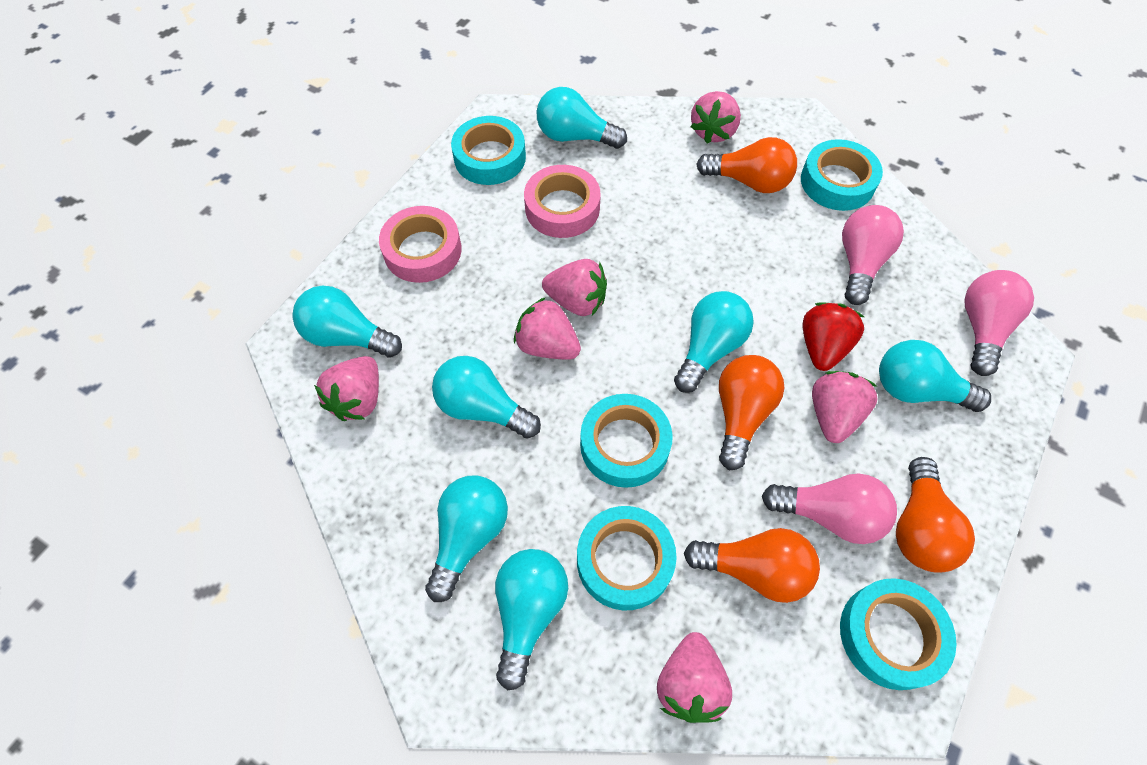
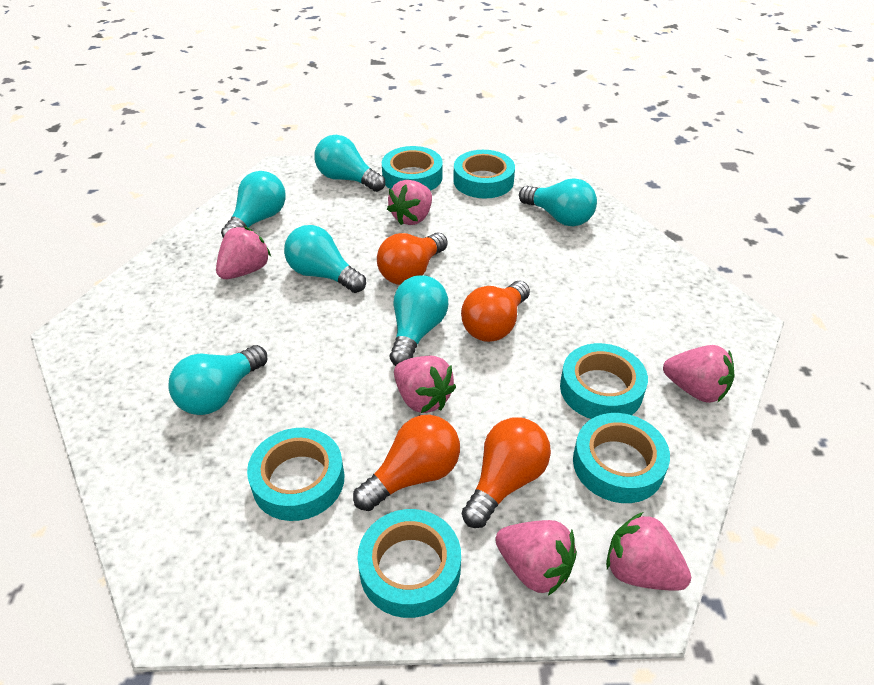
pink light bulb: 3 -> 0
pink tape: 2 -> 0
red strawberry: 1 -> 0
turquoise light bulb: 7 -> 6
turquoise tape: 5 -> 6

